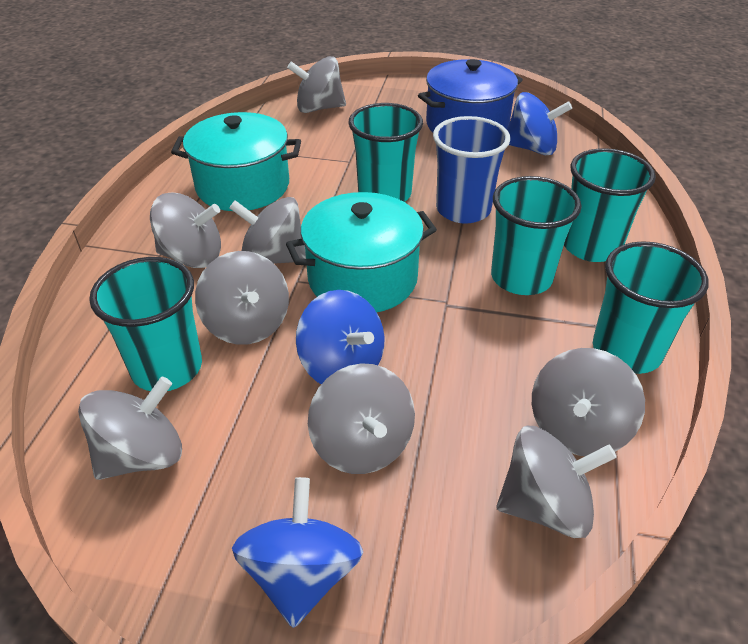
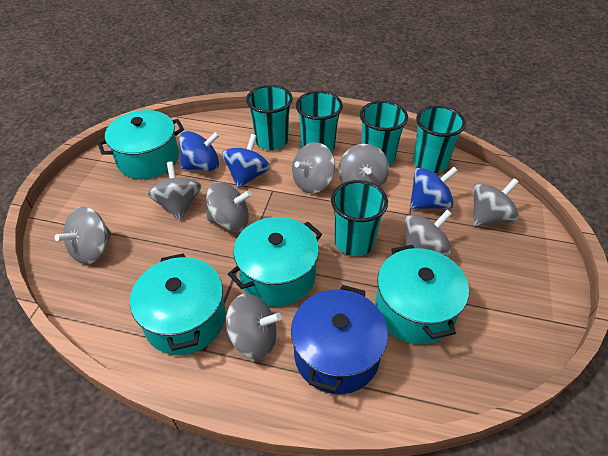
blue cup: 1 -> 0
turquoise pot: 2 -> 4

